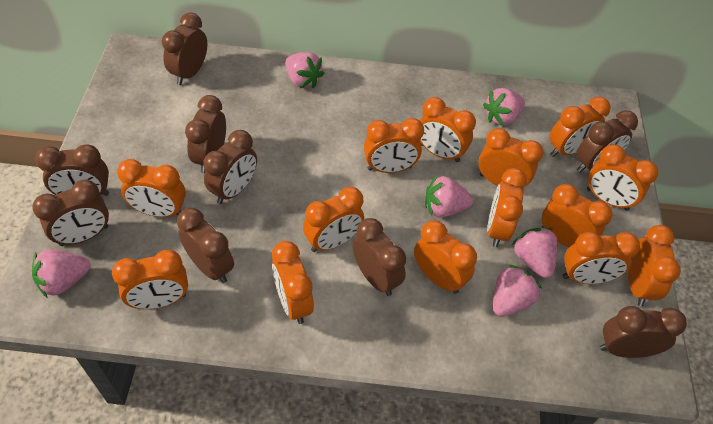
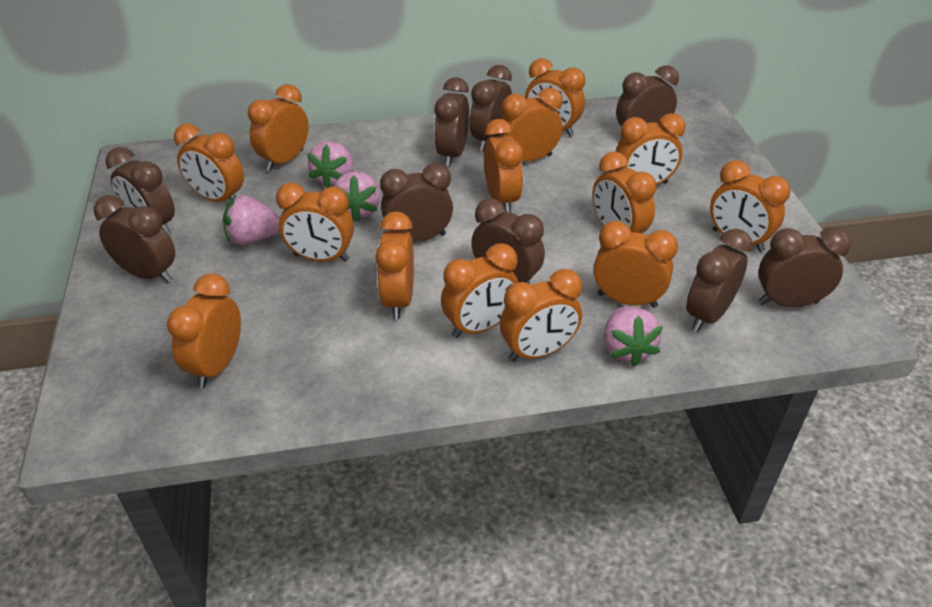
pink strawberry: 6 -> 4

